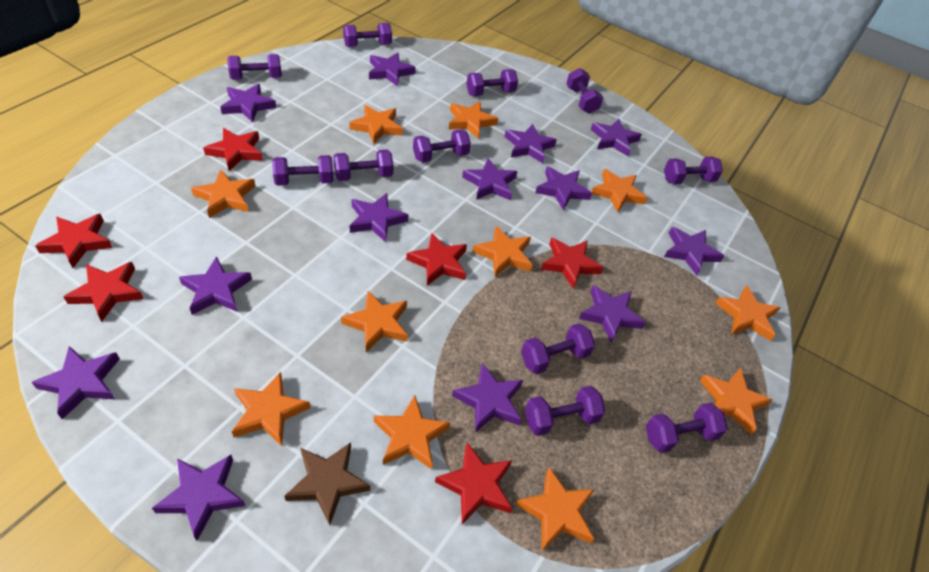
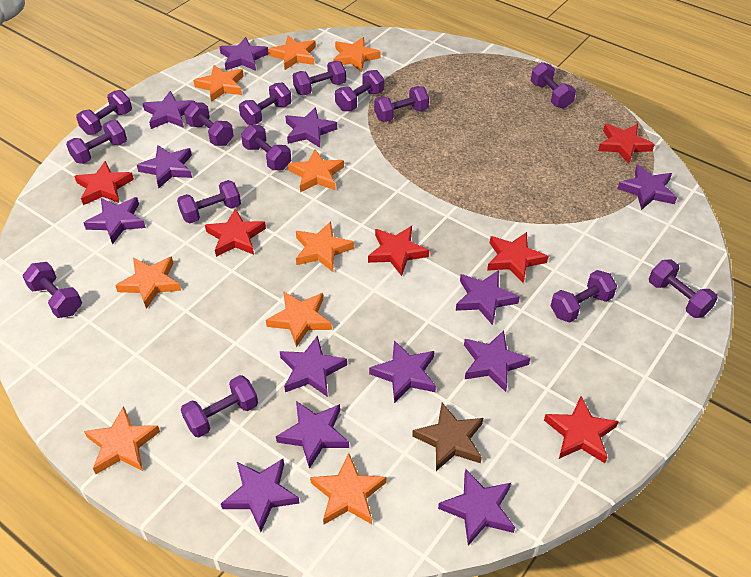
orange star: 11 -> 9
purple dumbbell: 11 -> 14

